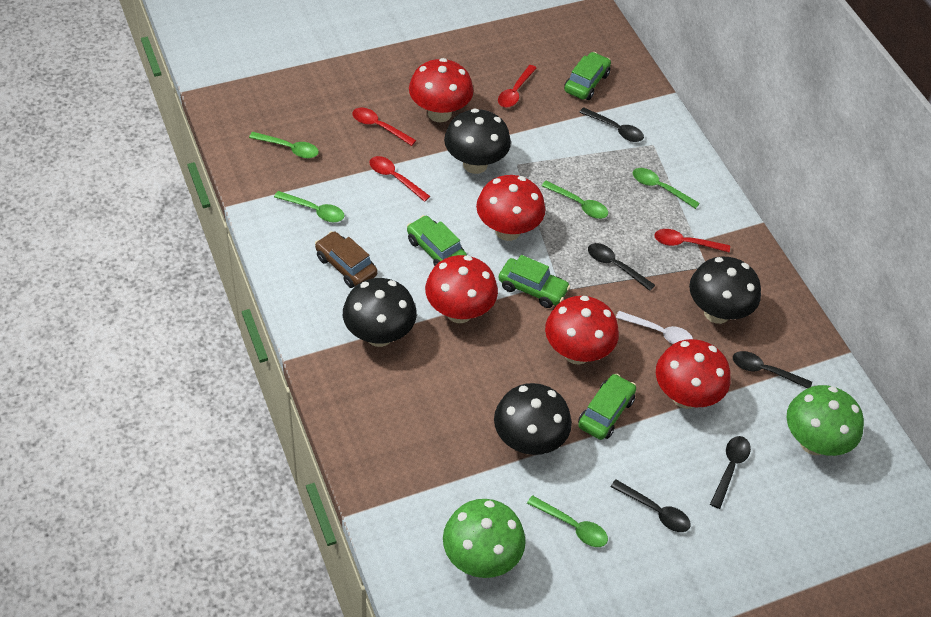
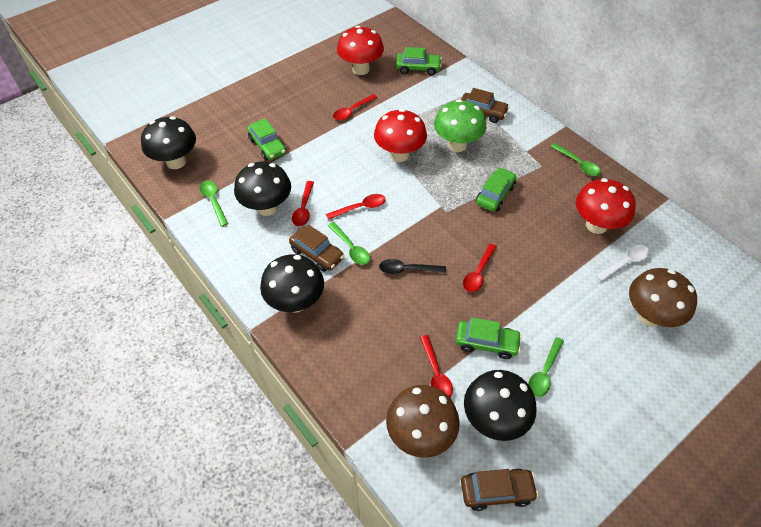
black spoon: 5 -> 1
brown car: 1 -> 3
brown mushroom: 0 -> 2
green mushroom: 2 -> 1
green spoon: 5 -> 4
red mushroom: 5 -> 3
red spoon: 4 -> 5

